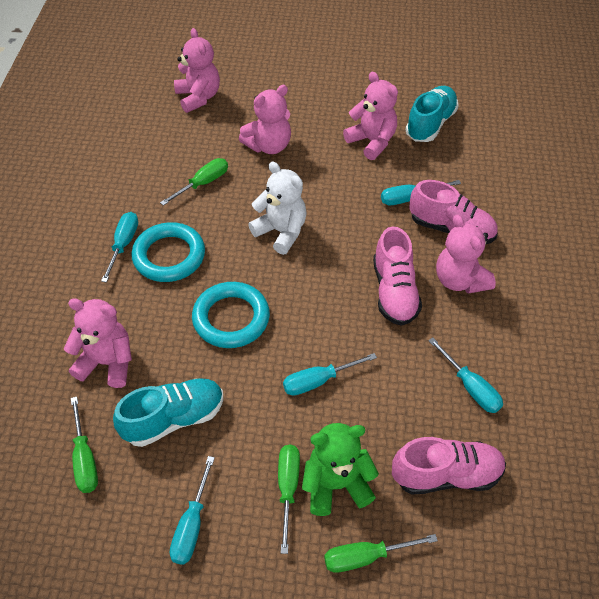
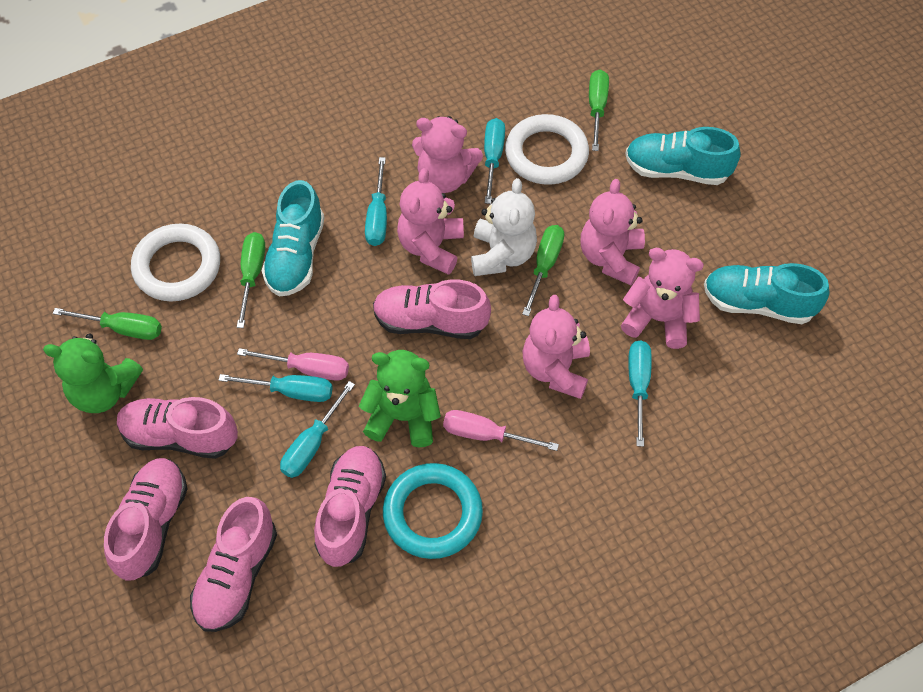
green teddy bear: 1 -> 2
pink screwdriver: 0 -> 2
pink shoe: 3 -> 5
turquoise ring: 2 -> 1
turquoise shoe: 2 -> 3
white ring: 0 -> 2

